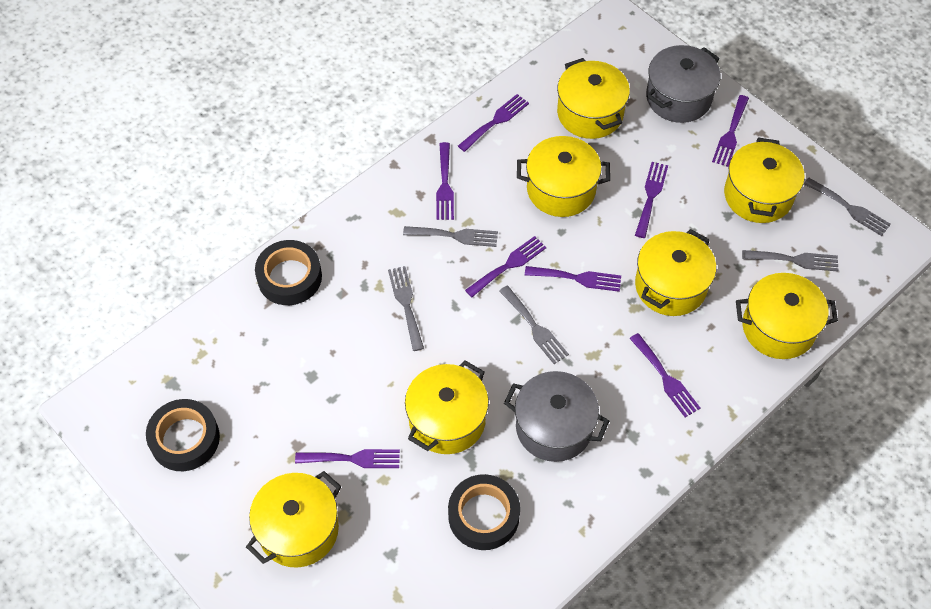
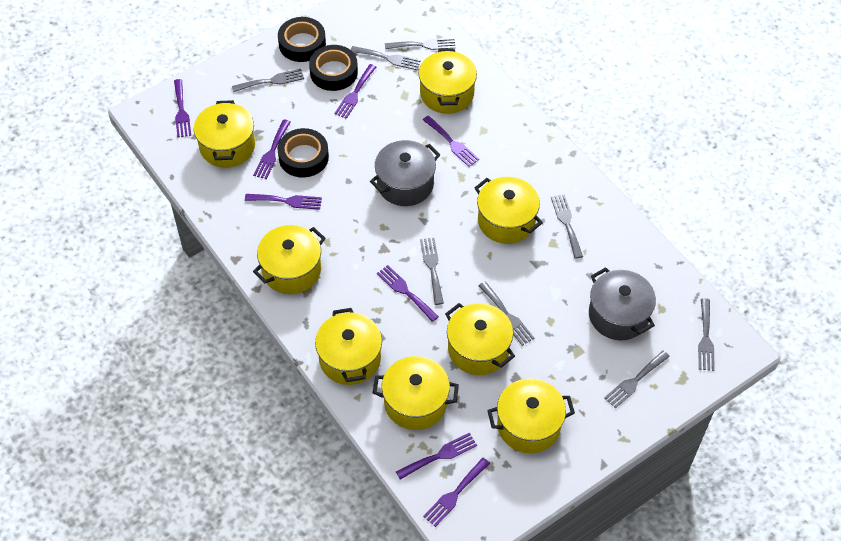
grey fork: 5 -> 8
yellow pot: 7 -> 8

